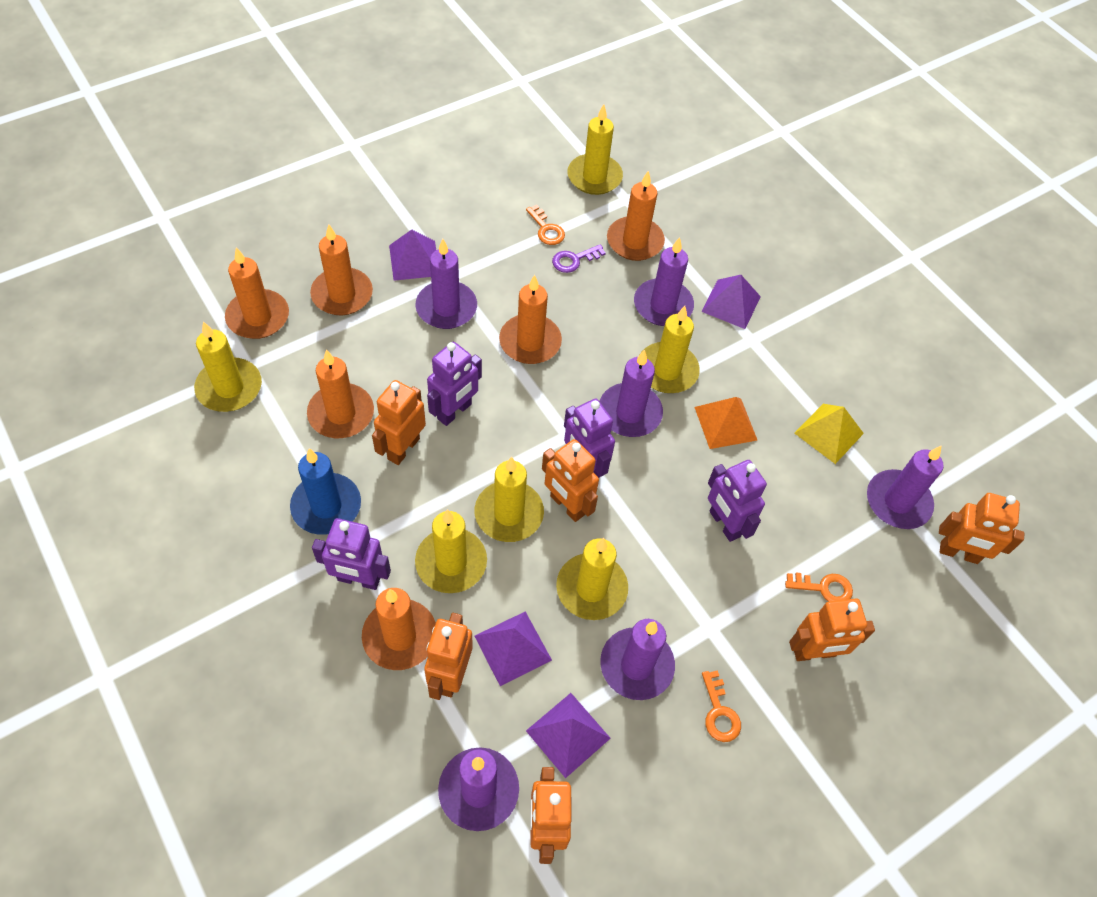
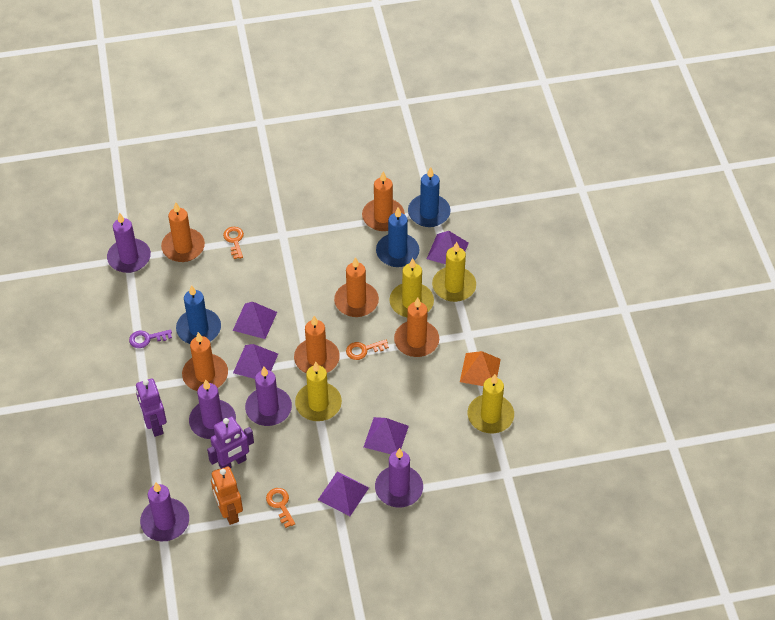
blue candle: 1 -> 3
orange robot: 6 -> 1
purple candle: 6 -> 5
purple pyramid: 4 -> 5
purple robot: 4 -> 2
yellow candle: 6 -> 4
yellow pyramid: 1 -> 0

